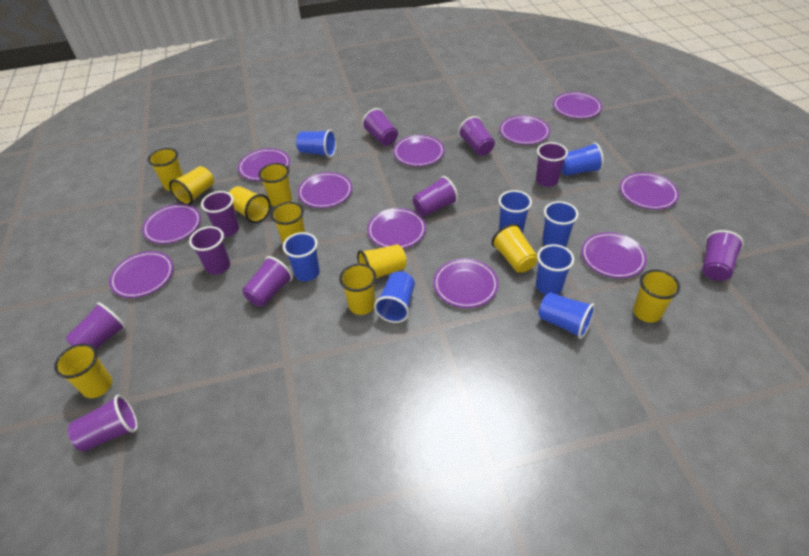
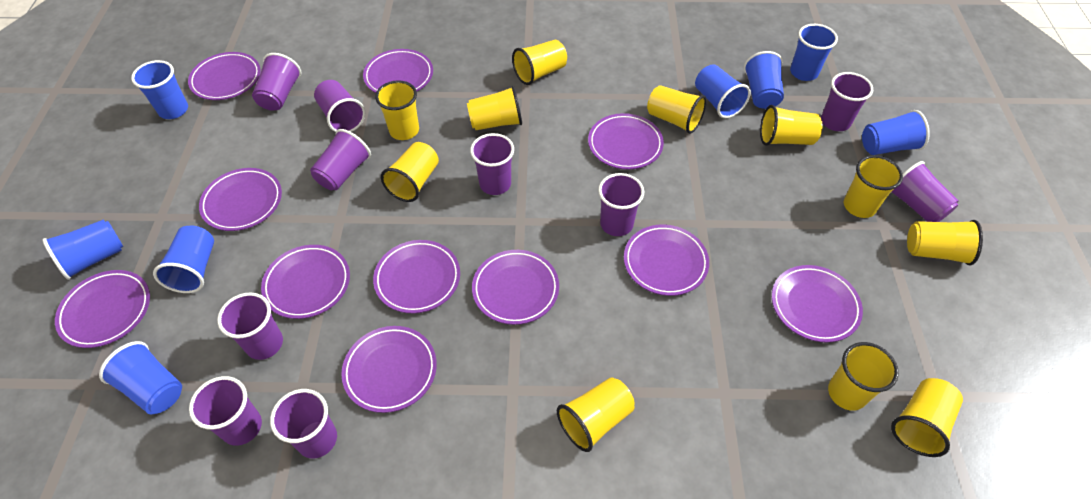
yellow cup: 10 -> 11

